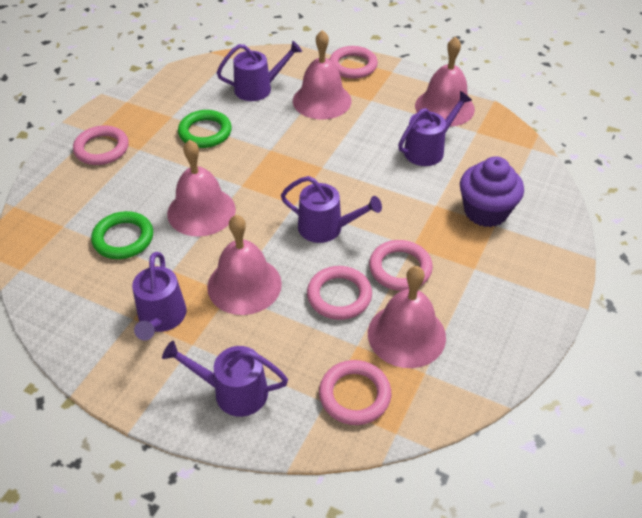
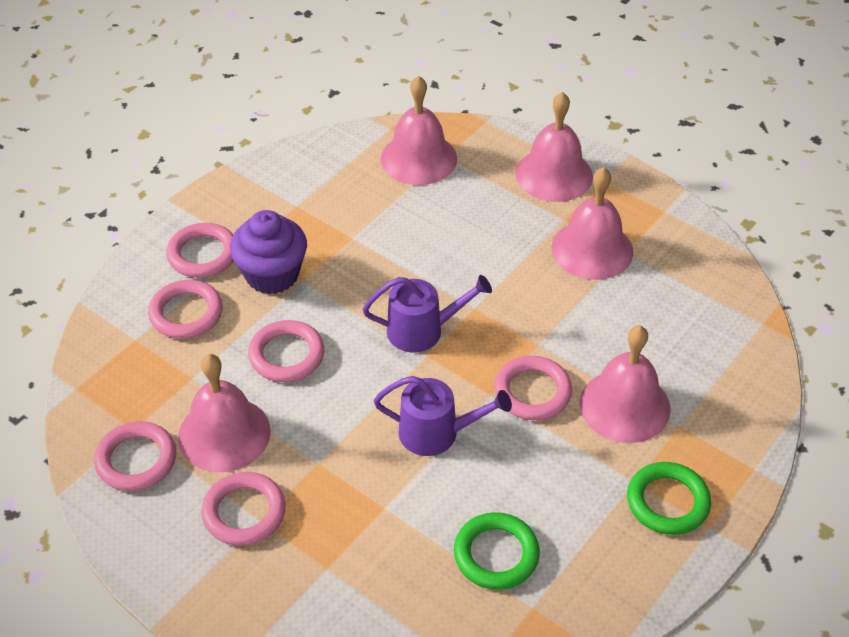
pink ring: 5 -> 6
purple watering can: 5 -> 2

